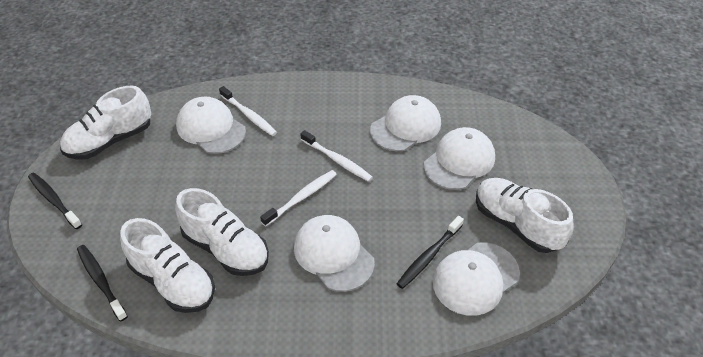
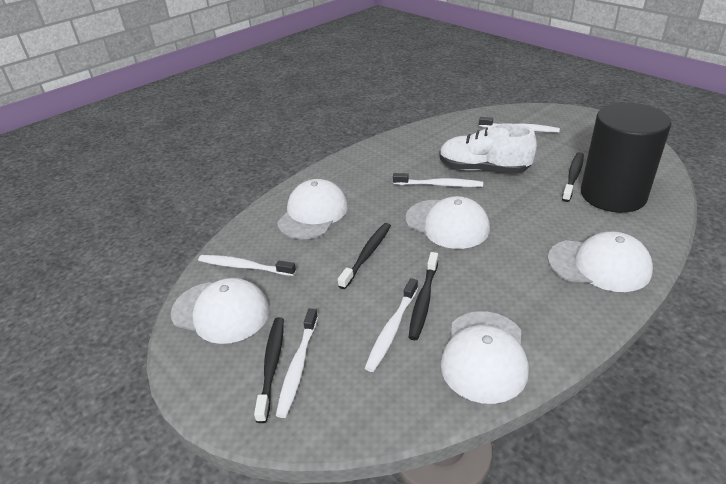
black cylinder: 0 -> 1
black toothbrush: 3 -> 4
white shoe: 4 -> 1
white toothbrush: 3 -> 5

